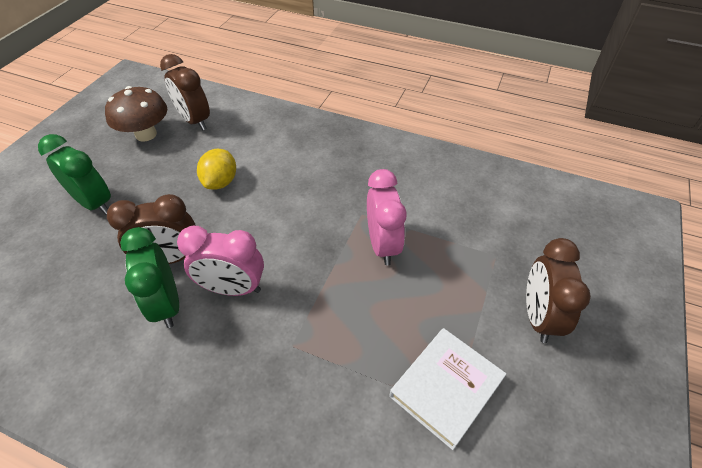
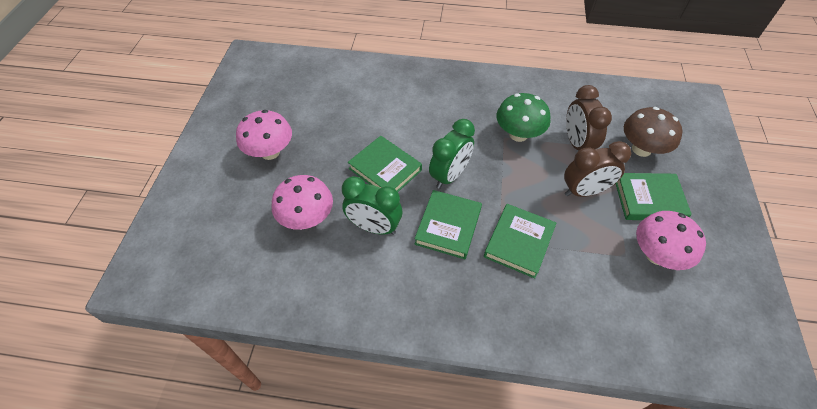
brown clock: 3 -> 2
green book: 0 -> 4
green mushroom: 0 -> 1
pink clock: 2 -> 0
pink mushroom: 0 -> 3
white book: 1 -> 0
yellow lemon: 1 -> 0

